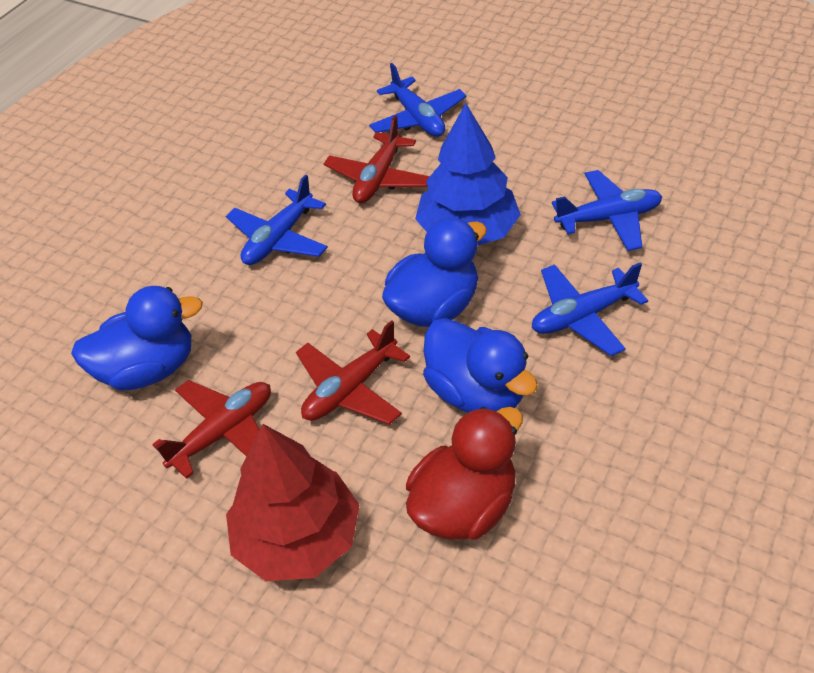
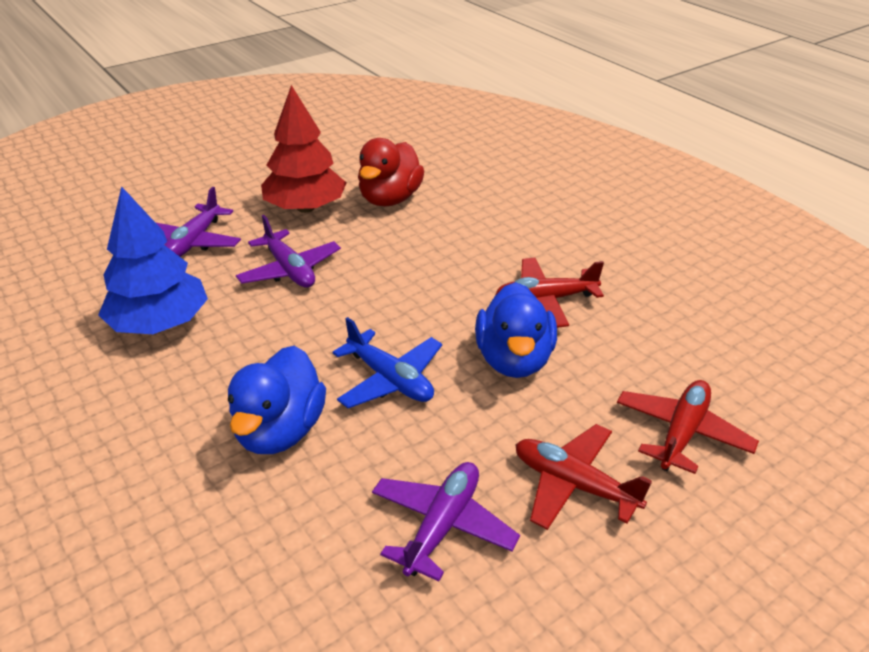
blue duck: 3 -> 2
blue plane: 4 -> 1
purple plane: 0 -> 3

